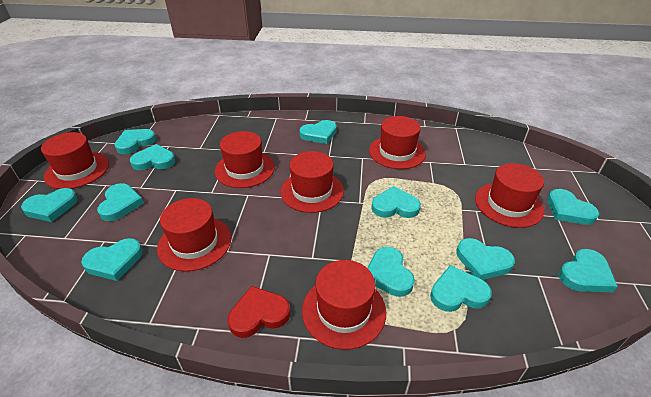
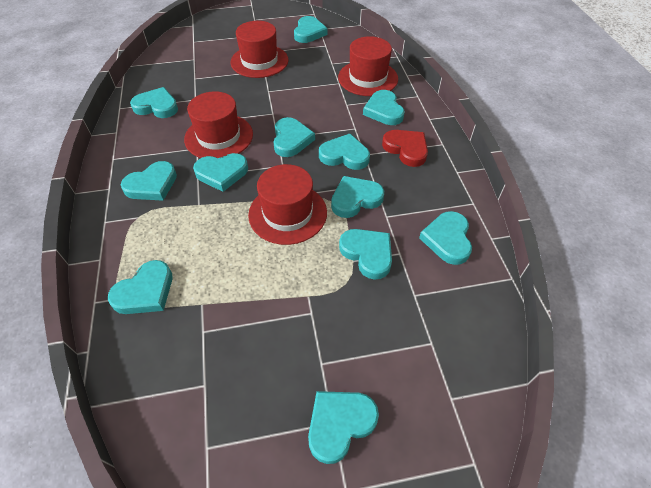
red hat: 7 -> 4

